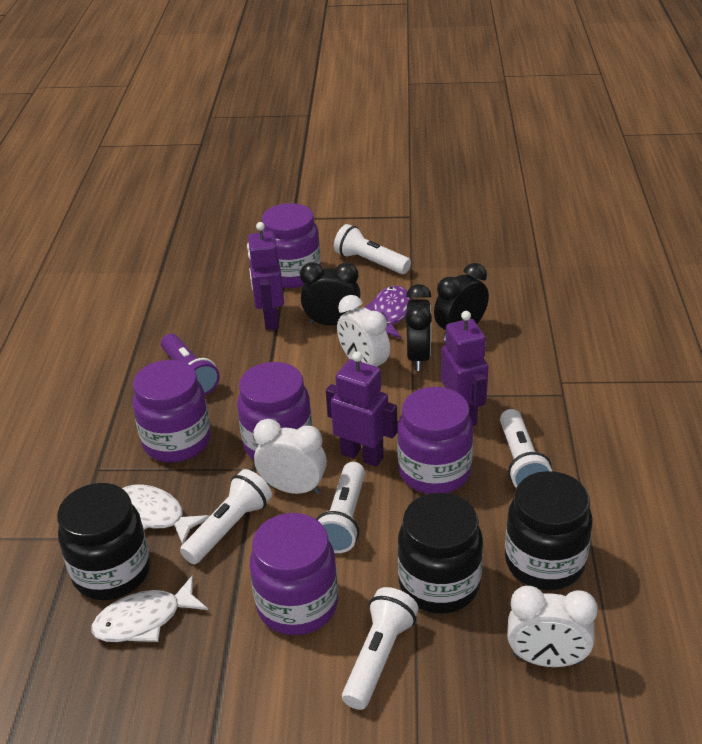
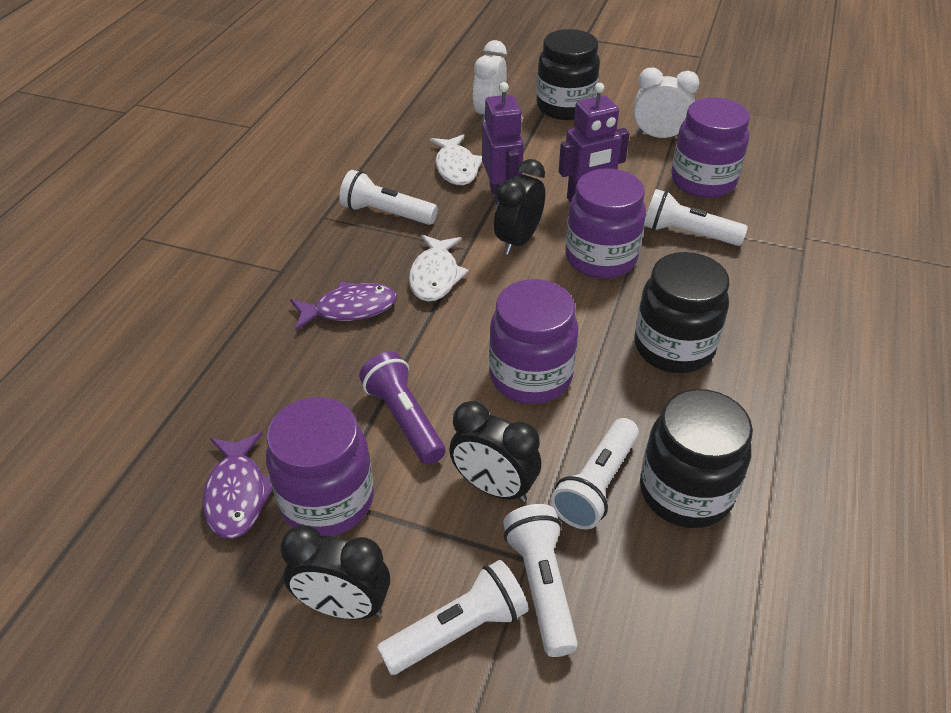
purple fish: 1 -> 2
purple jar: 5 -> 4
purple robot: 3 -> 2
white clock: 3 -> 2

